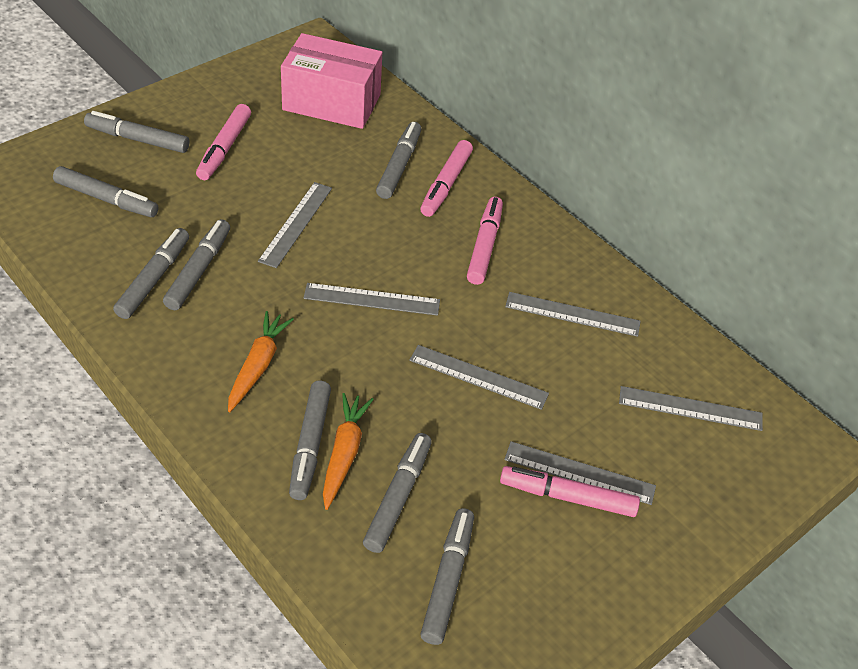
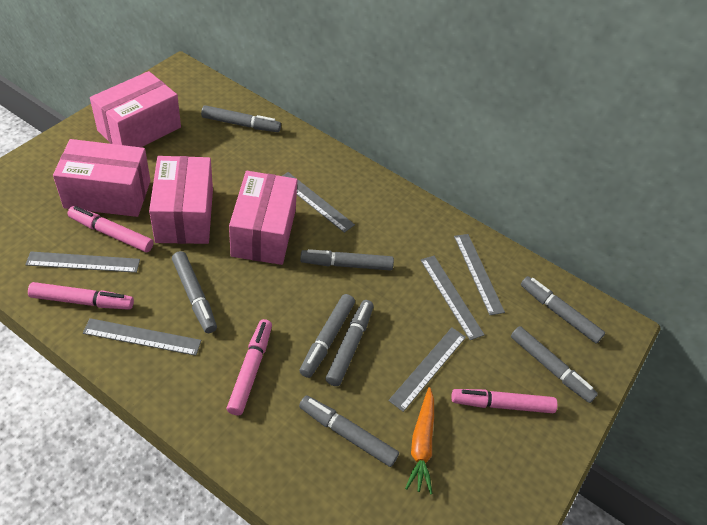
orange carrot: 2 -> 1
pink box: 1 -> 4

